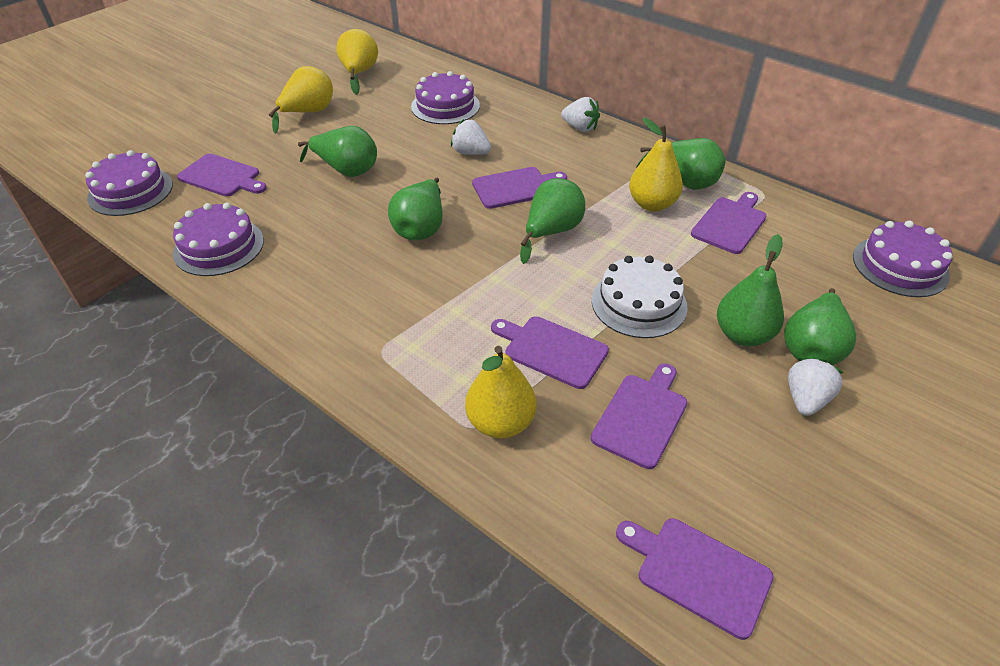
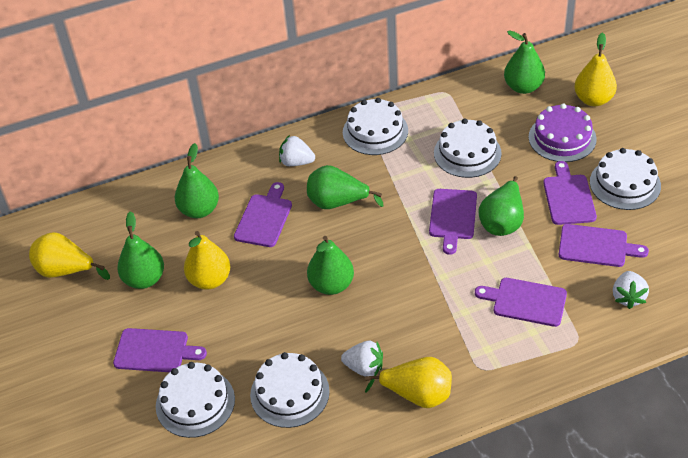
purple cake: 4 -> 1
white cake: 1 -> 5

